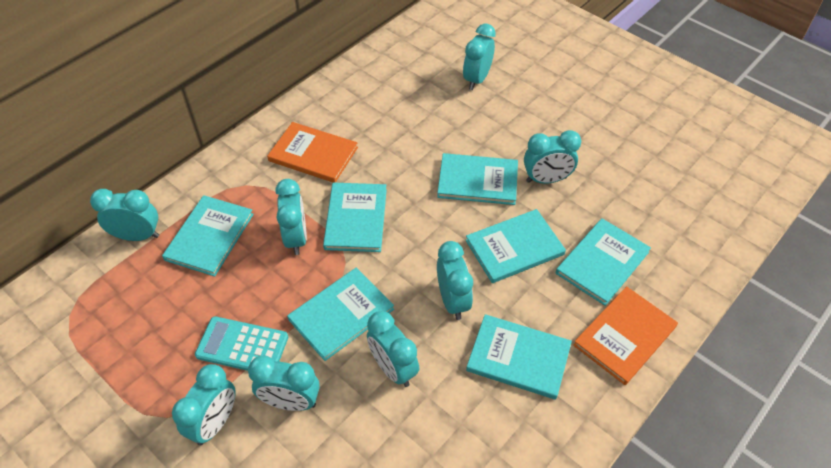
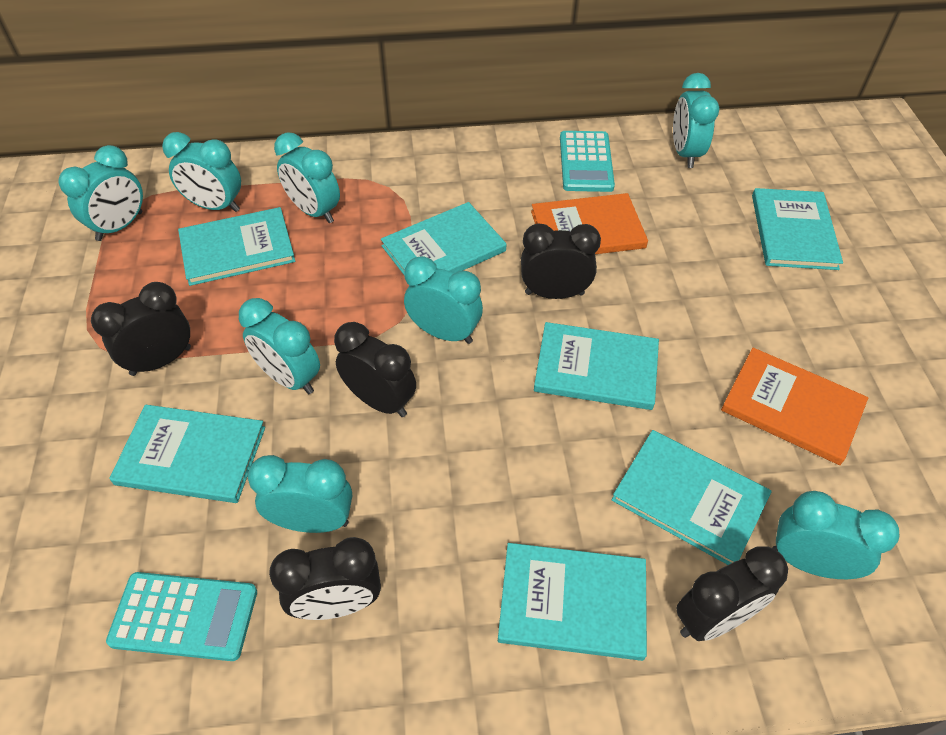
black clock: 0 -> 5
turquoise calculator: 1 -> 2

